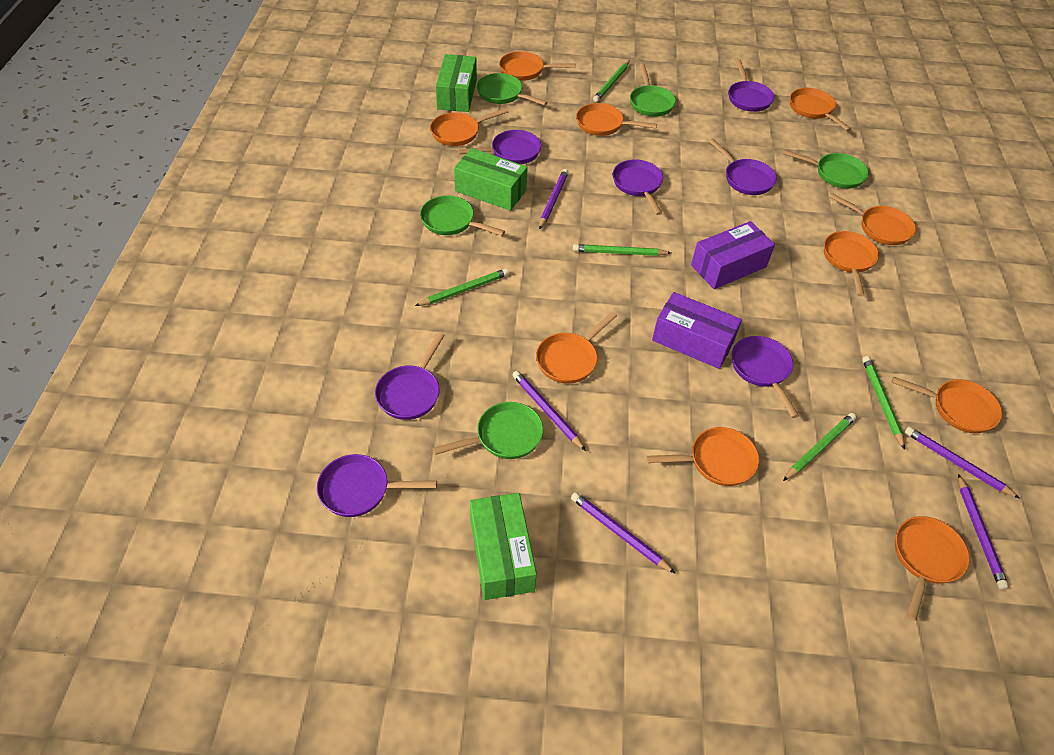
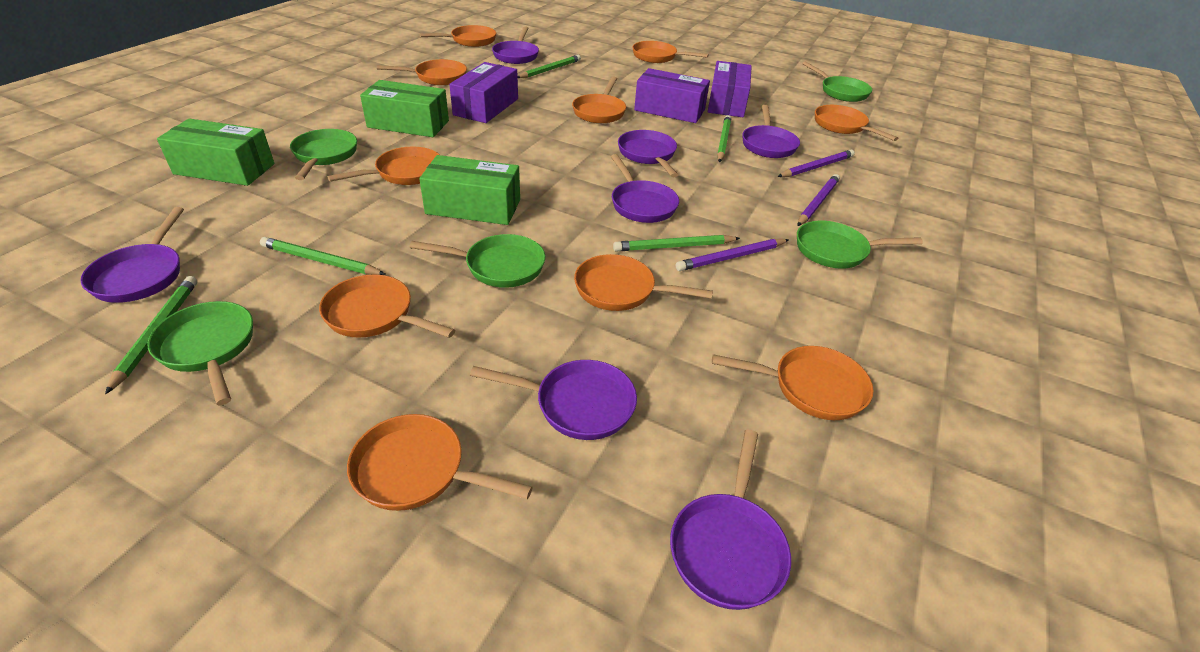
purple box: 2 -> 3
purple pencil: 5 -> 3

